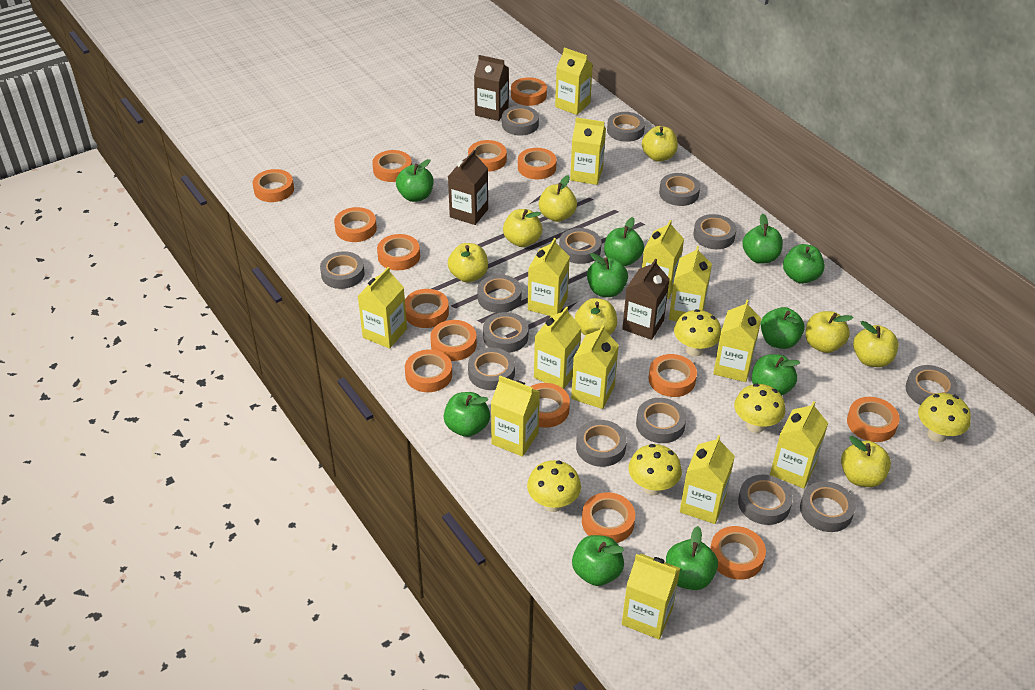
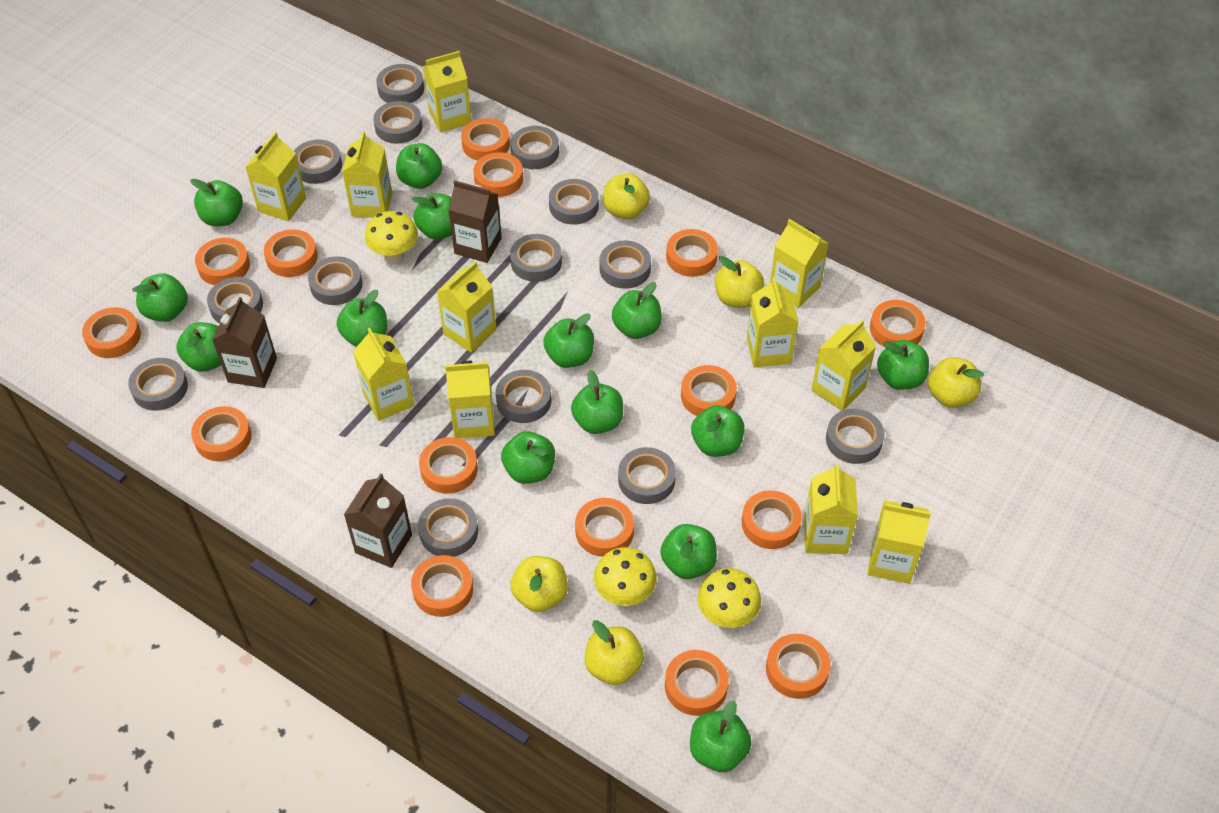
green apple: 10 -> 14
yellow apple: 8 -> 5
yellow carton: 13 -> 11
yellow mushroom: 5 -> 3

